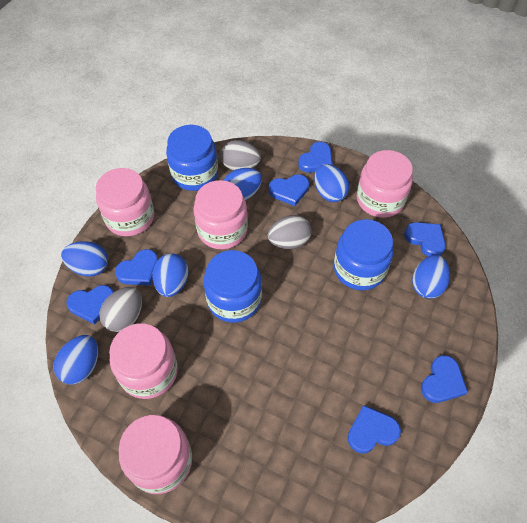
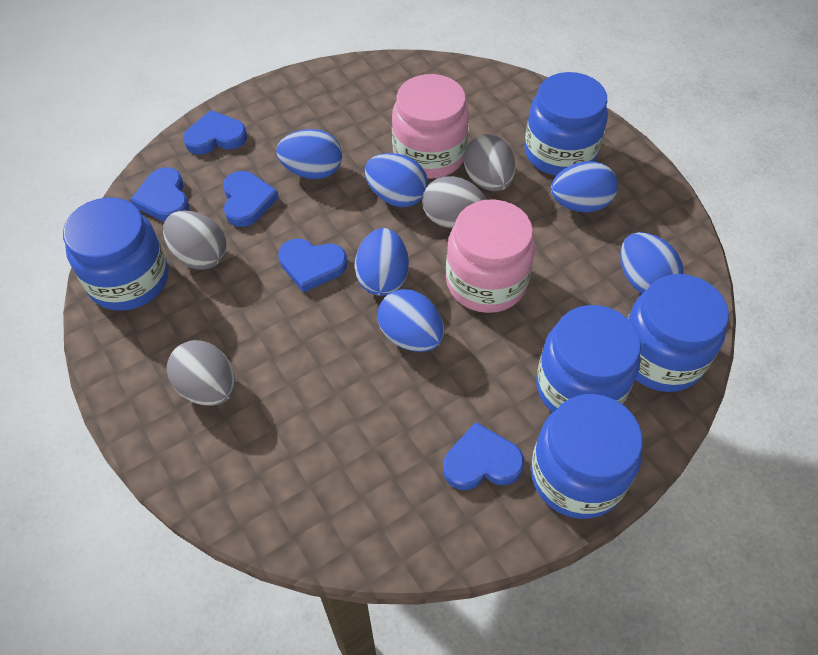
blue heart: 7 -> 5
blue jar: 3 -> 5
grey egg: 3 -> 4
pink jar: 5 -> 2

